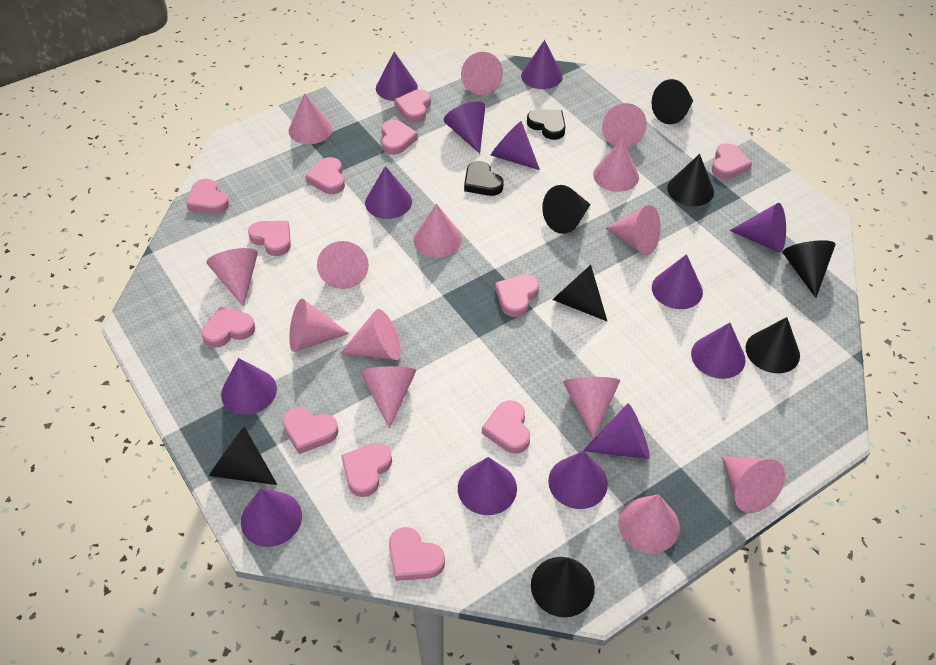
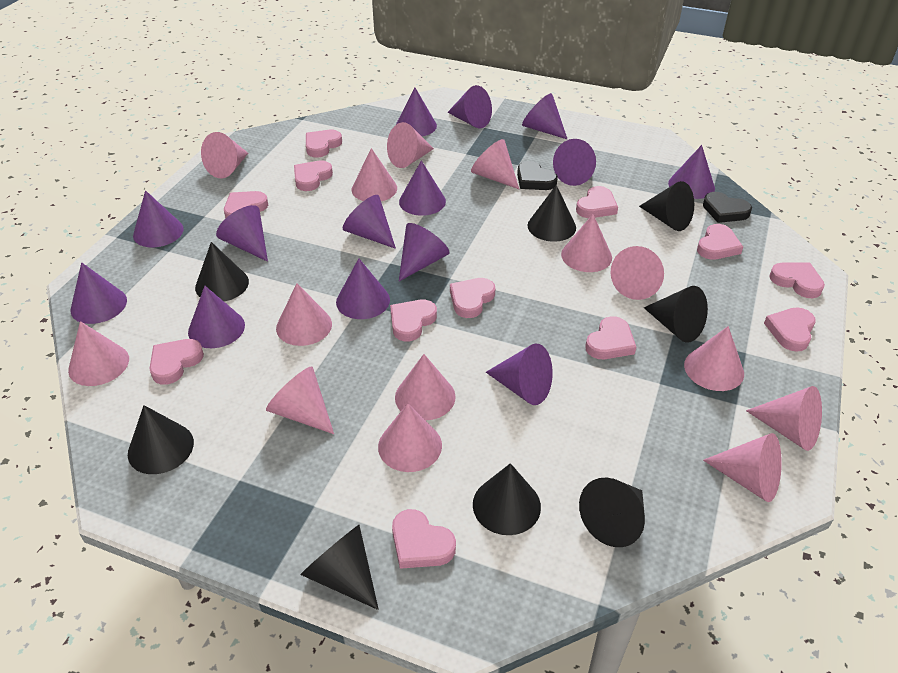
purple cone: 13 -> 14

